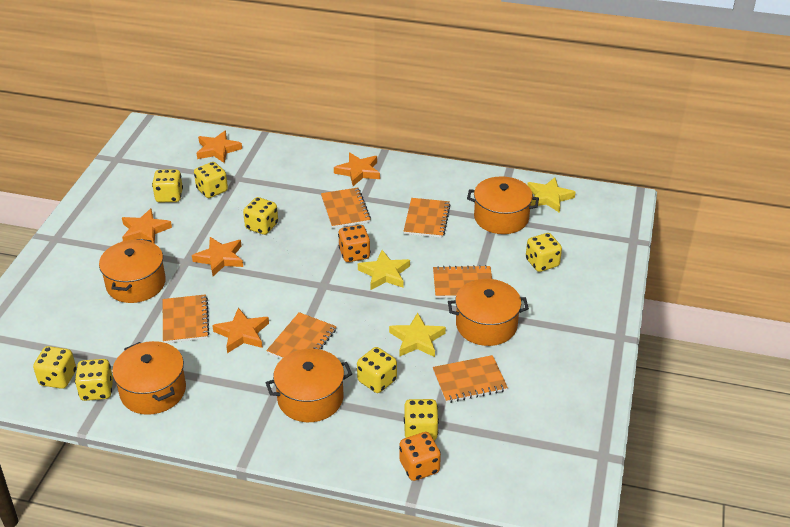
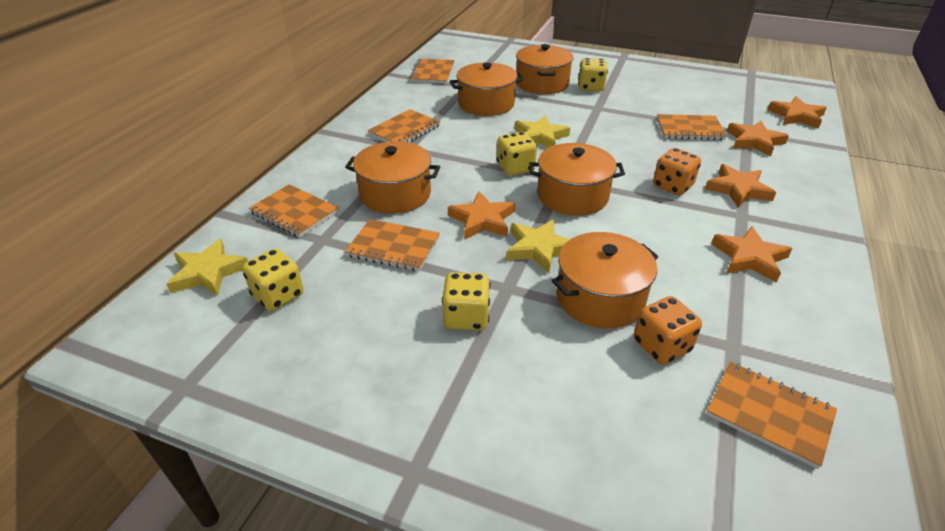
yellow dice: 8 -> 4

